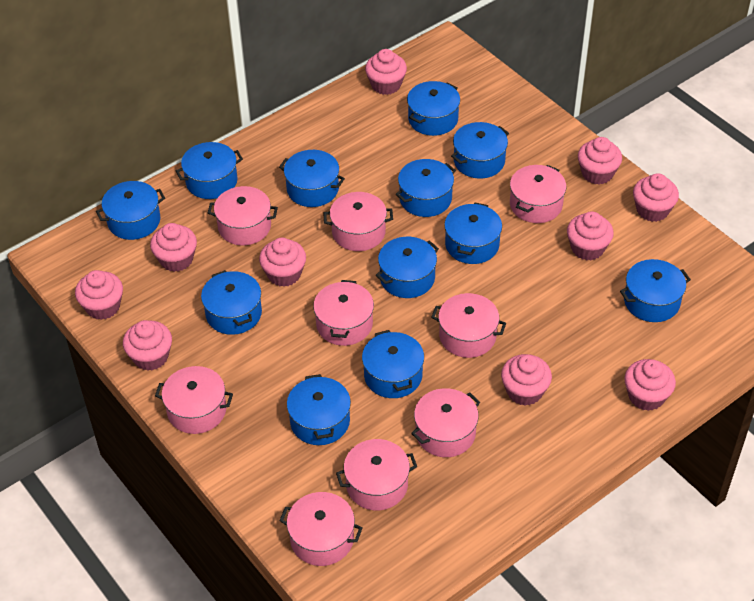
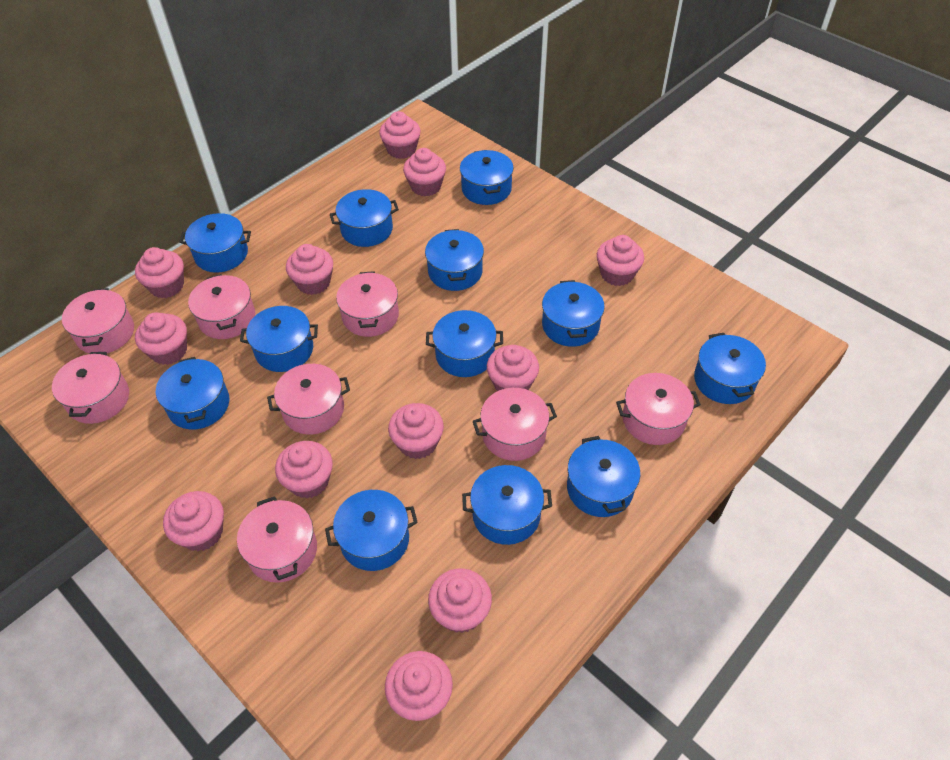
pink cupcake: 10 -> 12
pink pot: 9 -> 8

